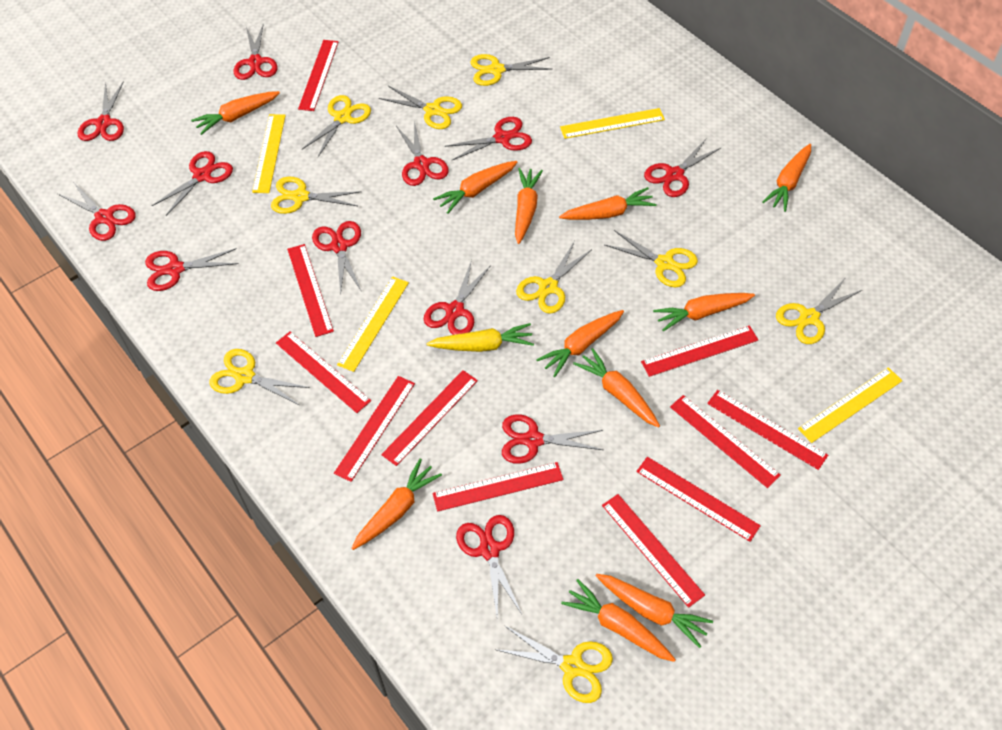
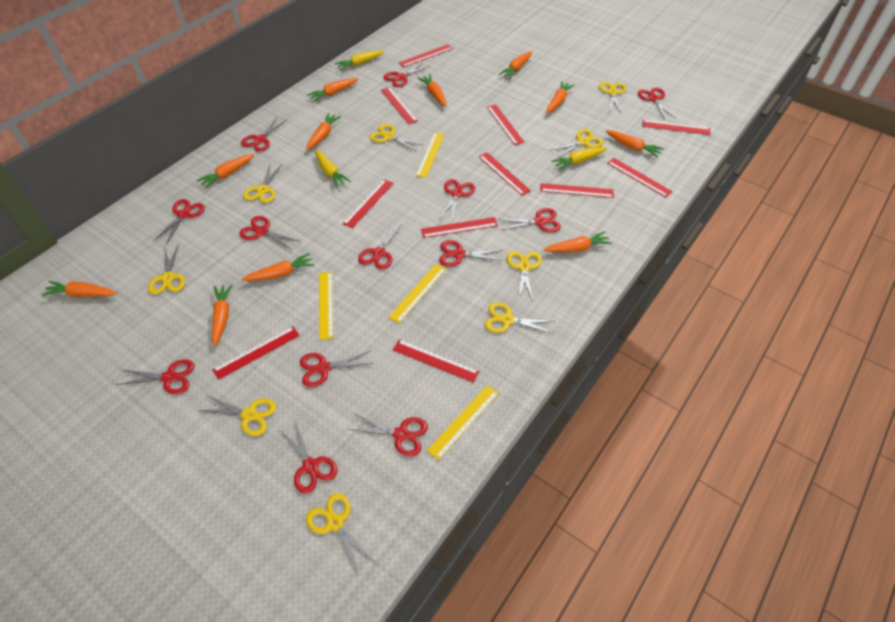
red scissors: 12 -> 13
yellow carrot: 1 -> 3

